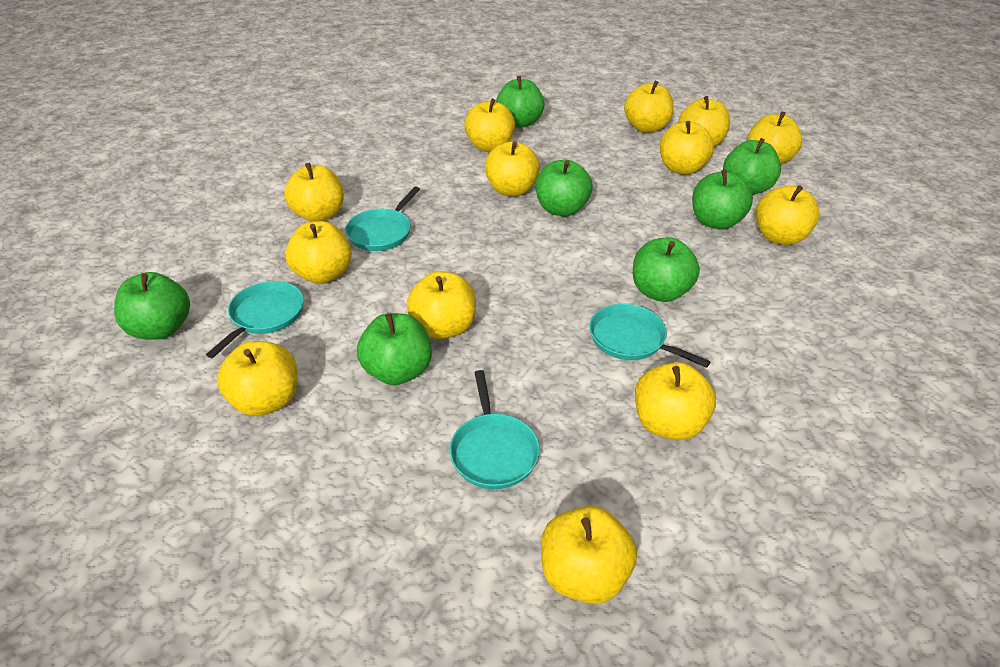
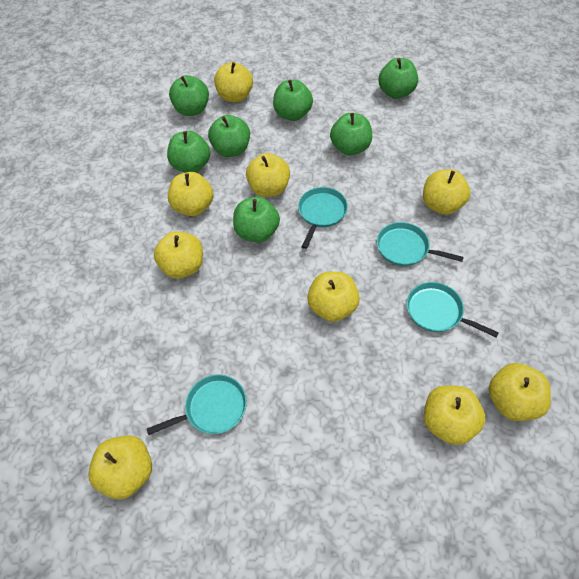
yellow apple: 13 -> 9

